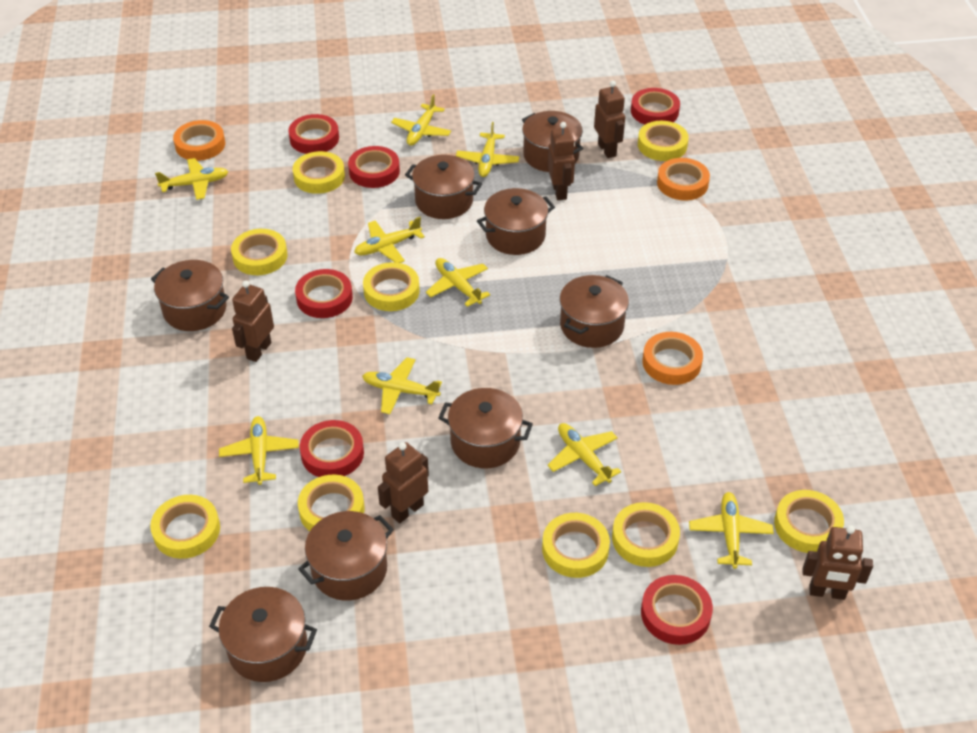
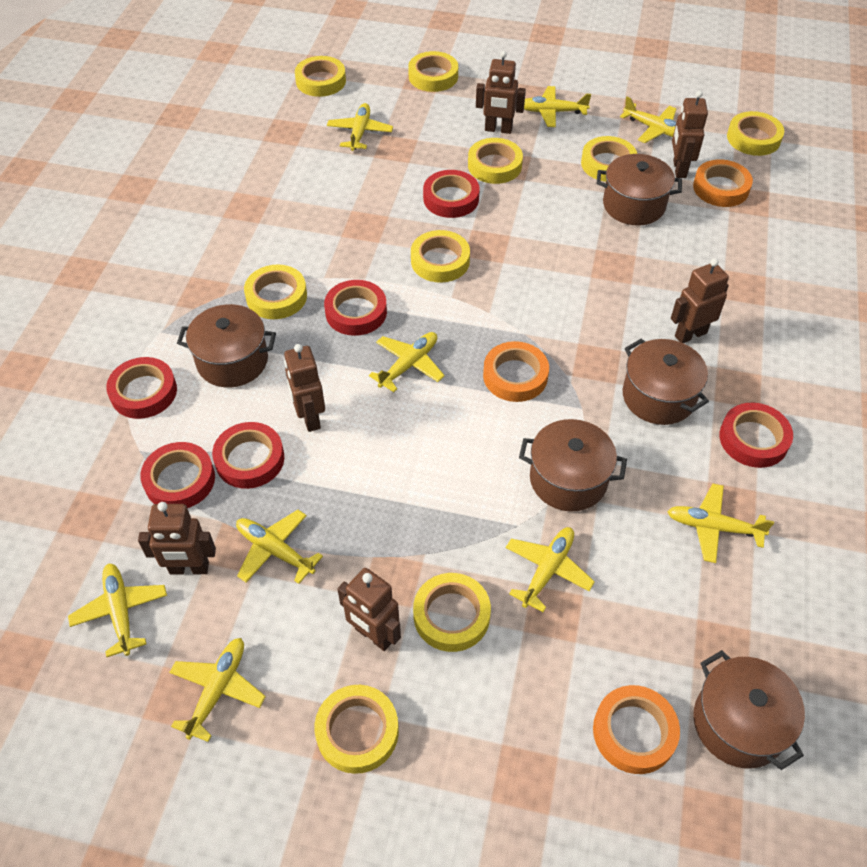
brown pot: 8 -> 5
brown robot: 5 -> 6

